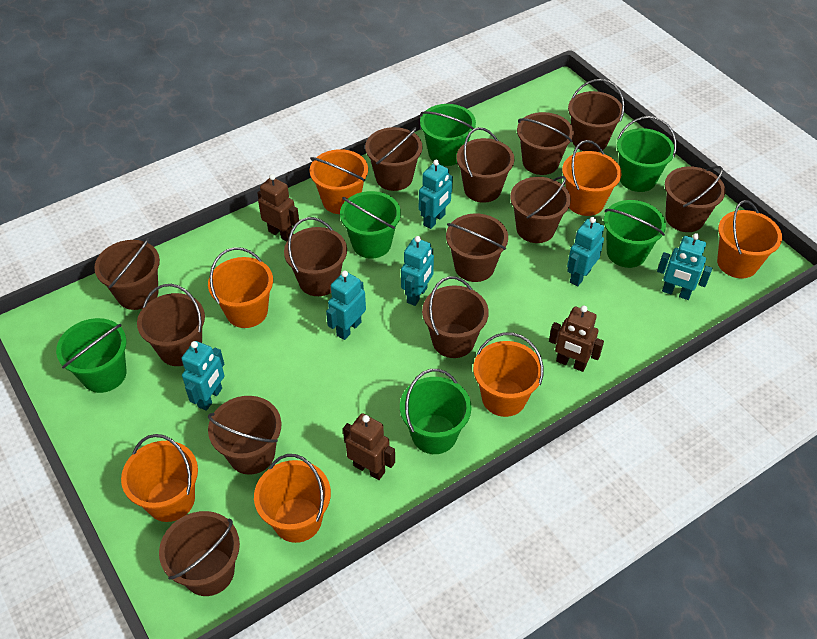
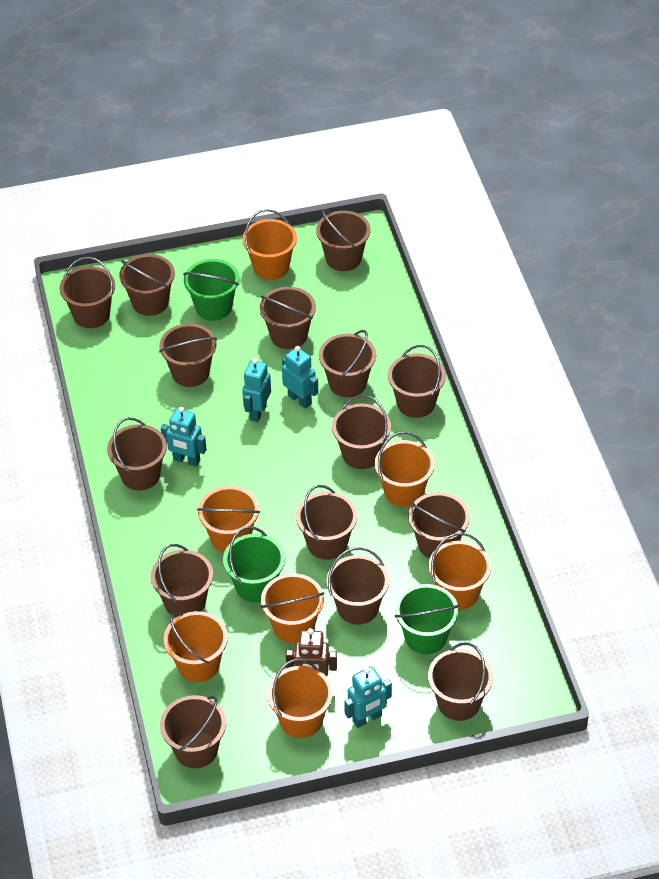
brown bucket: 13 -> 15
brown robot: 3 -> 1
green bucket: 6 -> 3
turquoise robot: 6 -> 4

